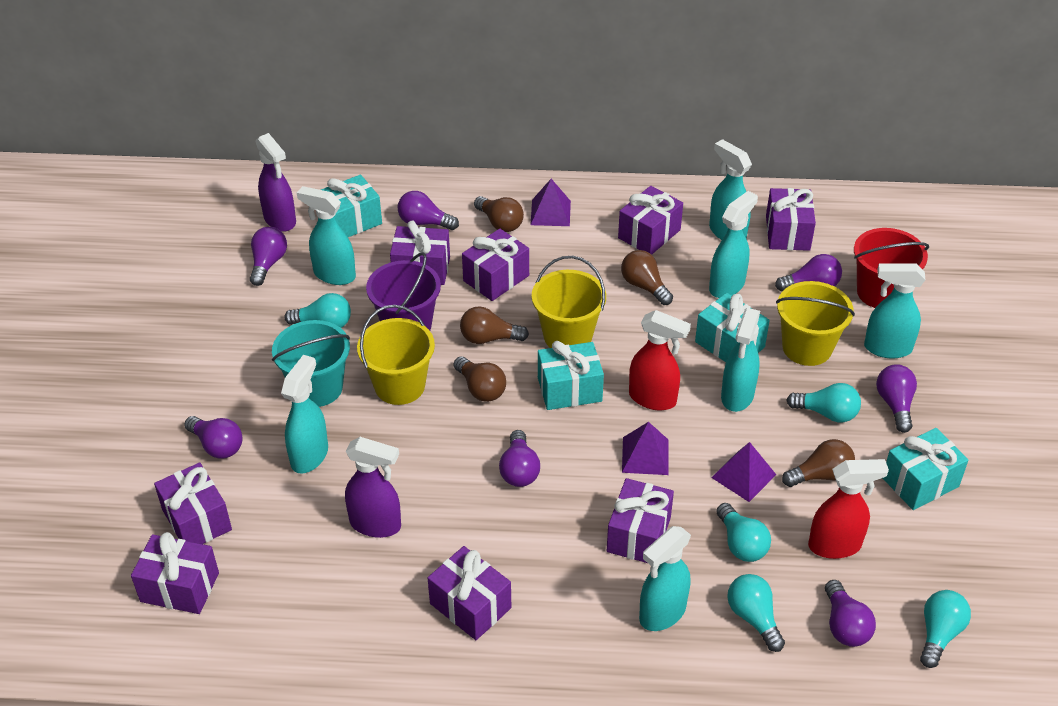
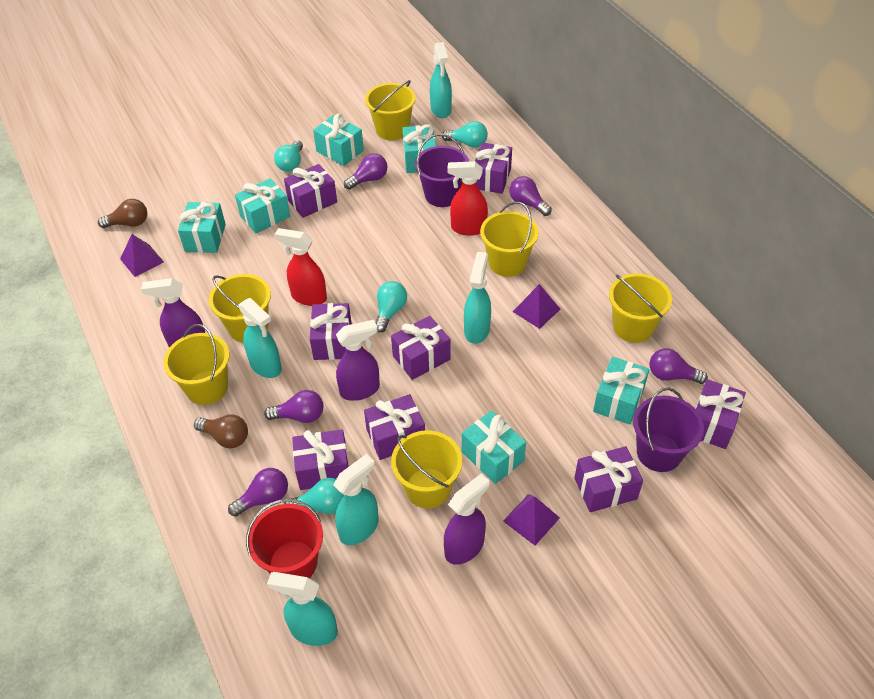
brown light bulb: 5 -> 2
purple bucket: 1 -> 2
purple light bulb: 7 -> 5
purple spray bottle: 2 -> 3
turquoise bucket: 1 -> 0
turquoise gift: 4 -> 6
turquoise light bulb: 5 -> 4
turquoise spray bottle: 7 -> 5
yellow bucket: 3 -> 6

